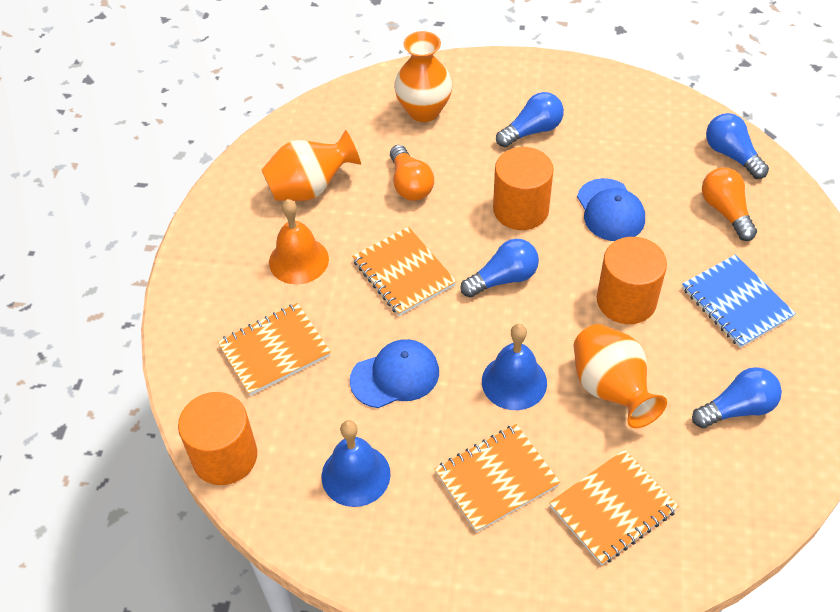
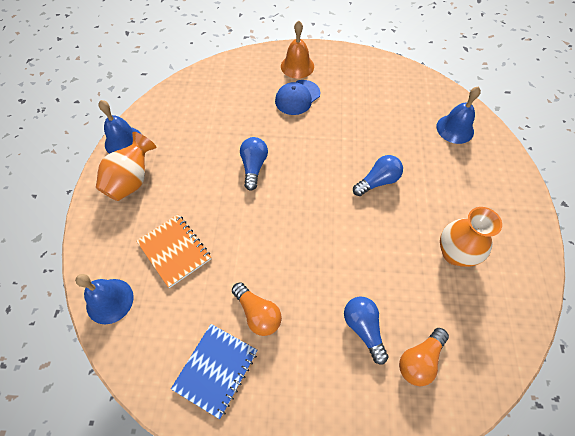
blue bell: 2 -> 3
blue cap: 2 -> 1
blue light bulb: 4 -> 3
orange cylinder: 3 -> 0
orange notebook: 4 -> 1
orange vase: 3 -> 2

